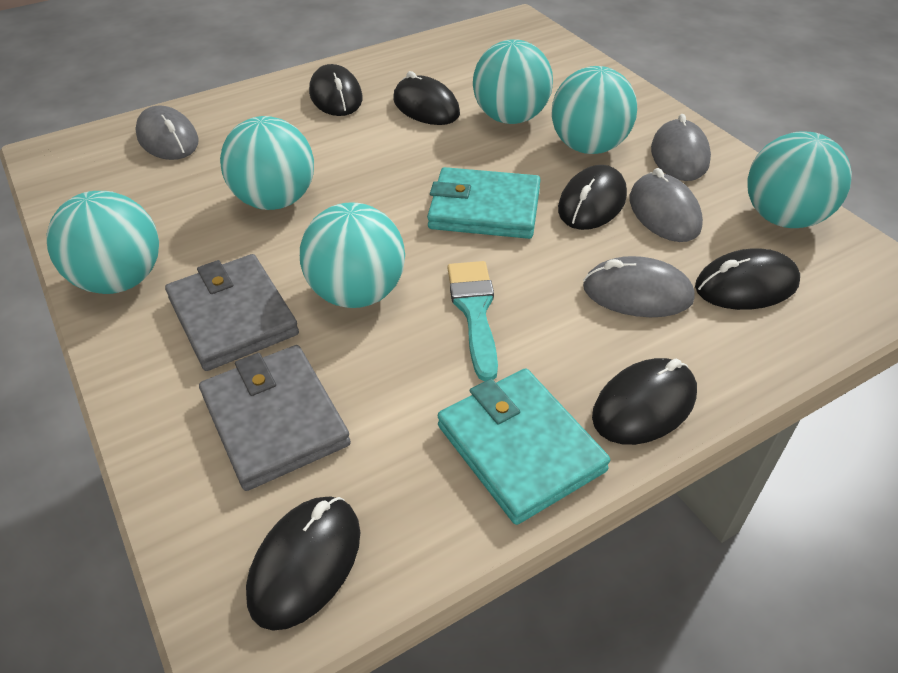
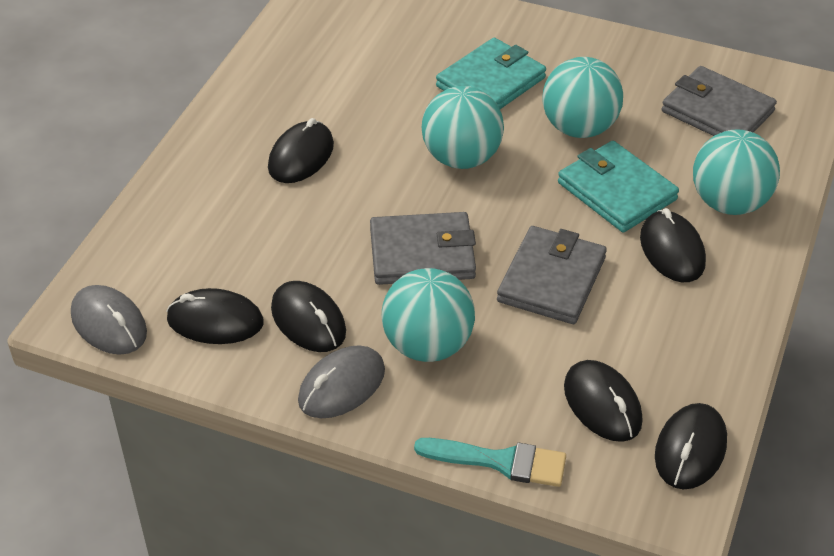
grey mouse: 4 -> 2
grey wallet: 2 -> 3
turquoise ball: 6 -> 4

